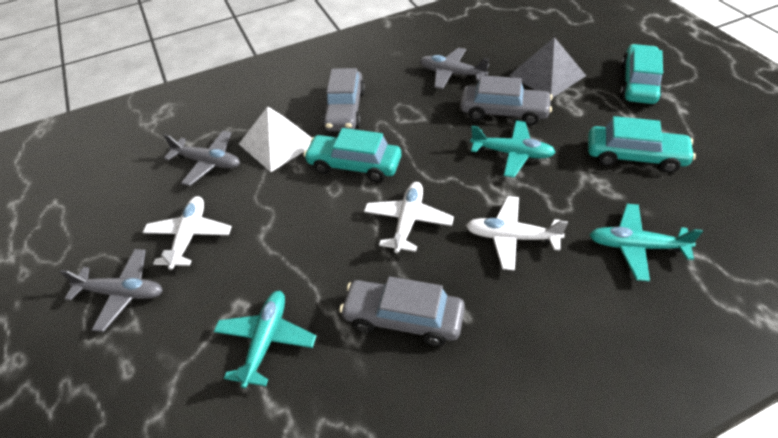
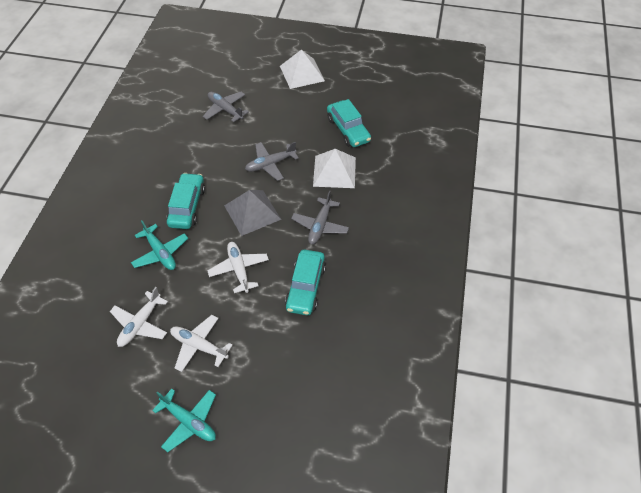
grey car: 3 -> 0
turquoise plane: 3 -> 2
white pyramid: 1 -> 2

